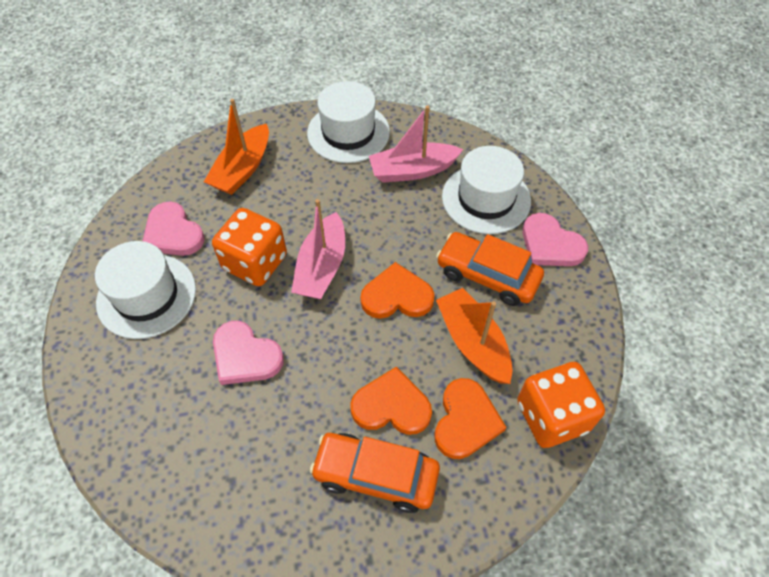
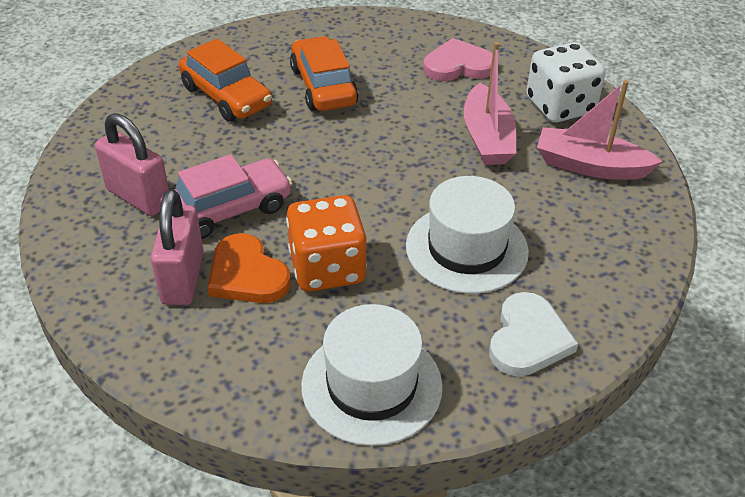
orange boat: 2 -> 0
orange dice: 2 -> 1
orange heart: 3 -> 1
pink car: 0 -> 1
pink heart: 3 -> 1
pink padlock: 0 -> 2
white dice: 0 -> 1
white hat: 3 -> 2
white heart: 0 -> 1

